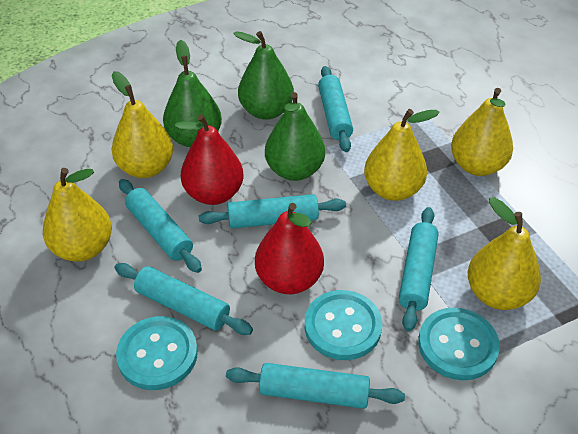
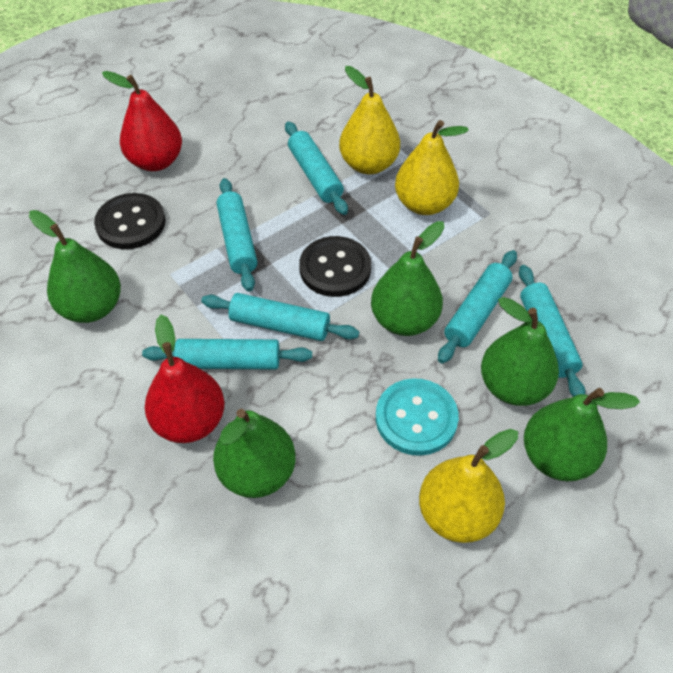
black button: 0 -> 2
green pear: 3 -> 5
turquoise button: 3 -> 1
yellow pear: 5 -> 3

